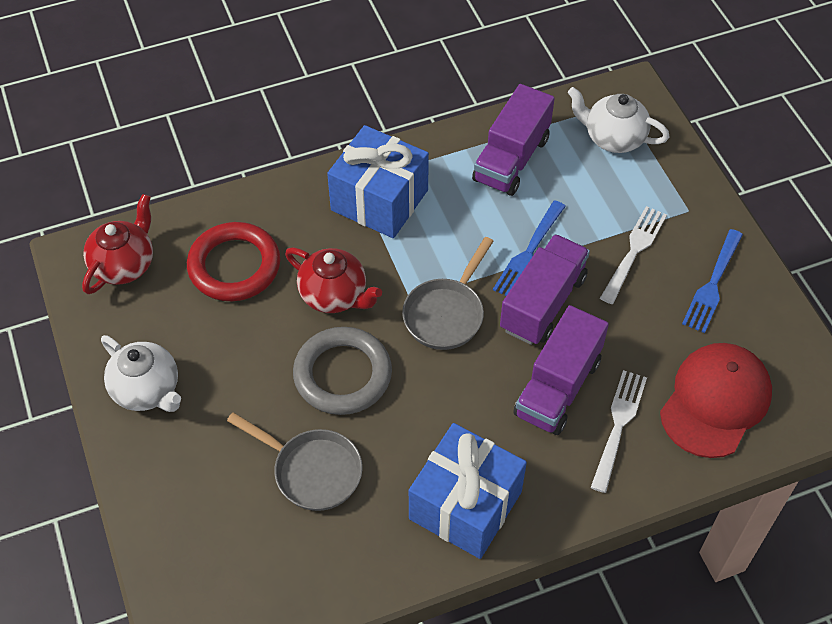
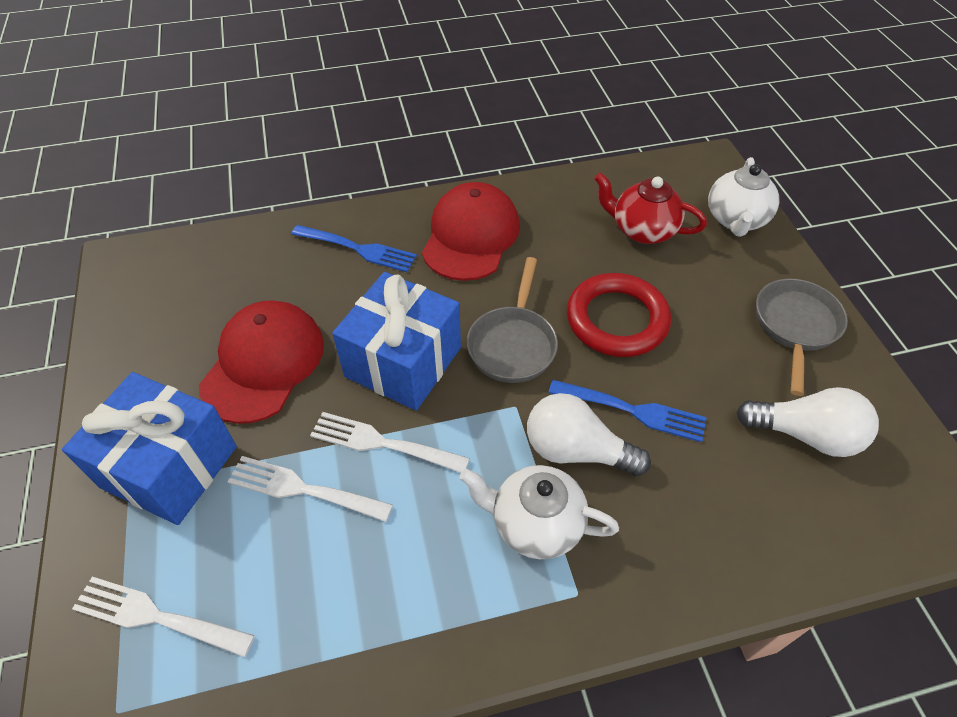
grey ring: 1 -> 0
purple truck: 3 -> 0
red cap: 1 -> 2
red teapot: 2 -> 1
white fork: 2 -> 3
white light bulb: 0 -> 2

